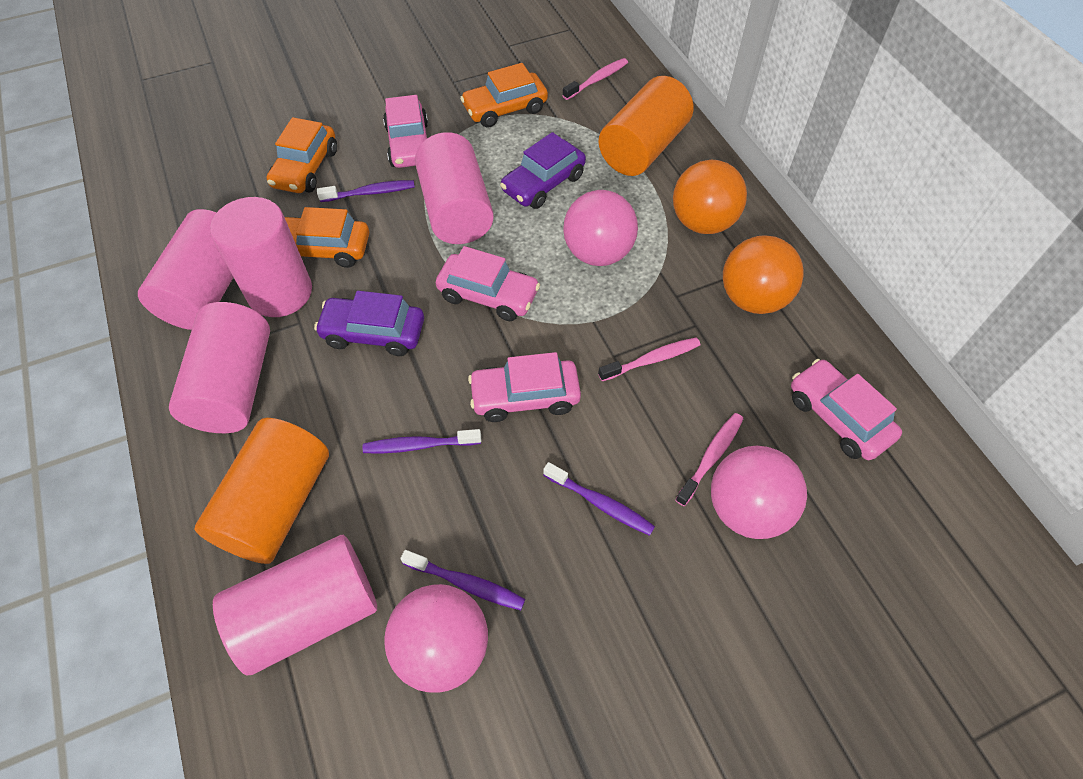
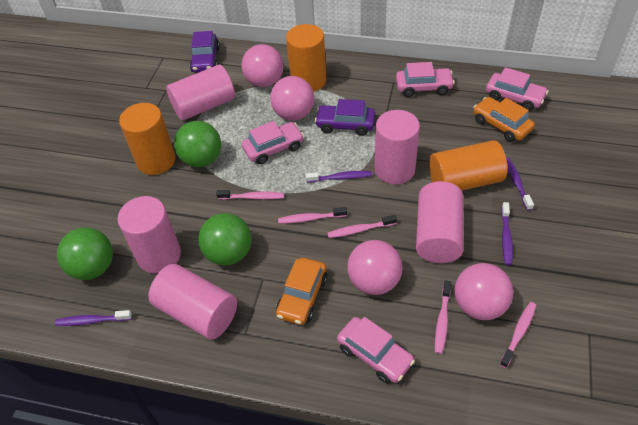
green ball: 0 -> 3
orange ball: 2 -> 0
orange car: 3 -> 2
orange cylinder: 2 -> 3
pink ball: 3 -> 4
pink toothbrush: 3 -> 5

